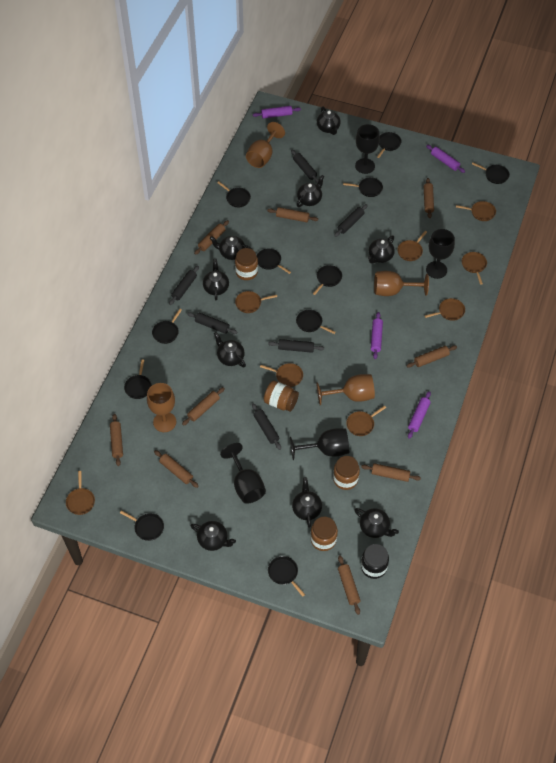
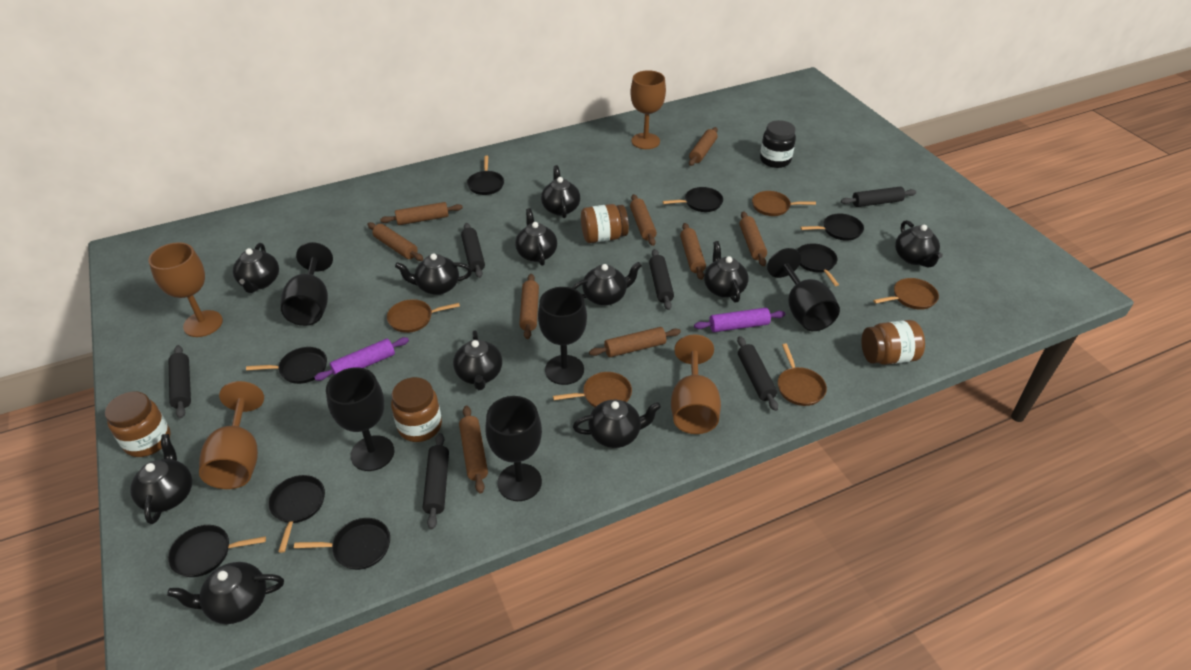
black goblet: 4 -> 5
black pan: 11 -> 8
black teapot: 9 -> 11
brown pan: 8 -> 5
purple rolling pin: 4 -> 2

